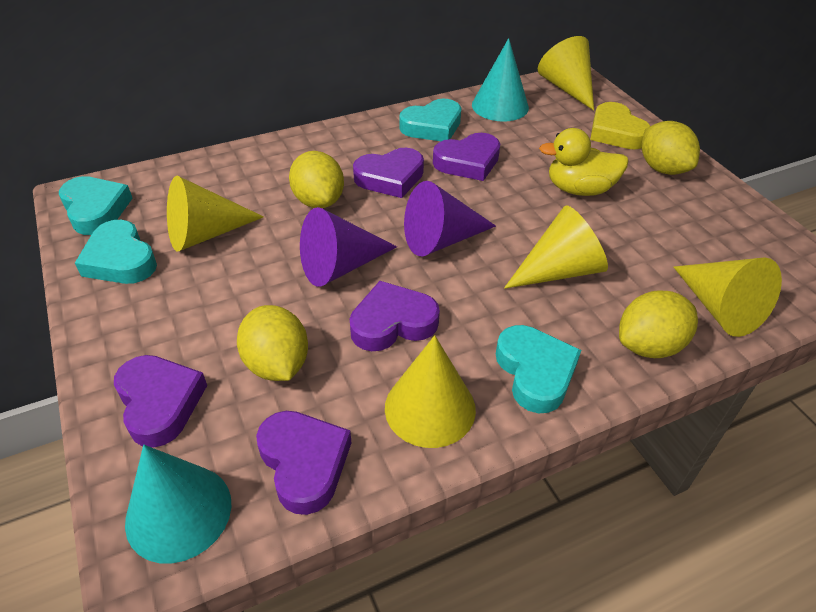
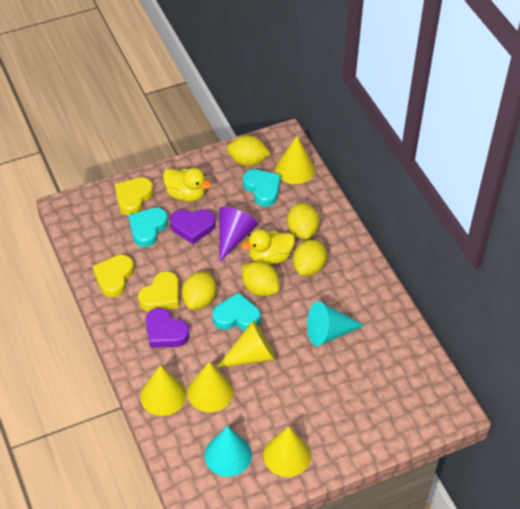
purple cone: 2 -> 1
purple heart: 5 -> 2
turquoise heart: 4 -> 3
yellow duck: 1 -> 2
yellow heart: 1 -> 3
yellow lemon: 4 -> 5

